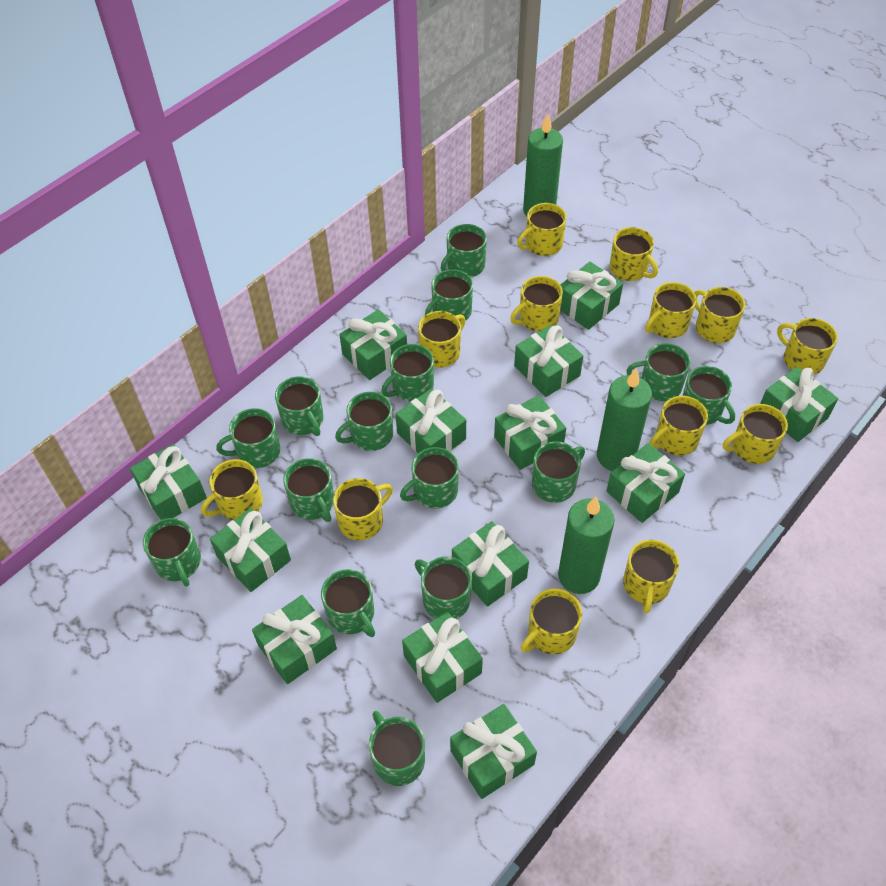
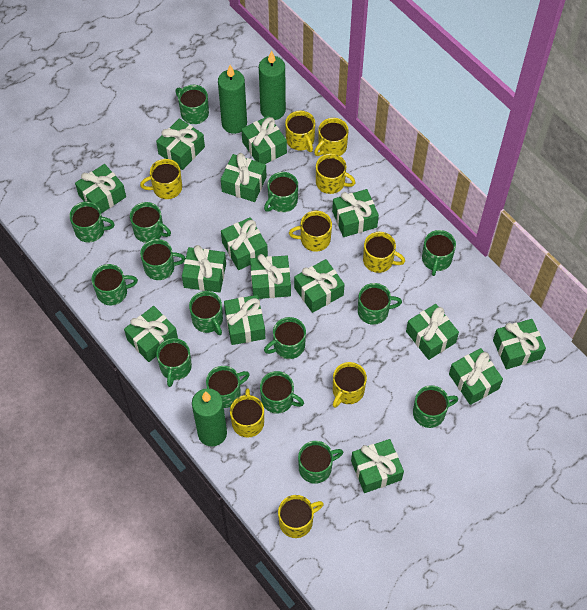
green gift: 13 -> 15
yellow mug: 13 -> 9

